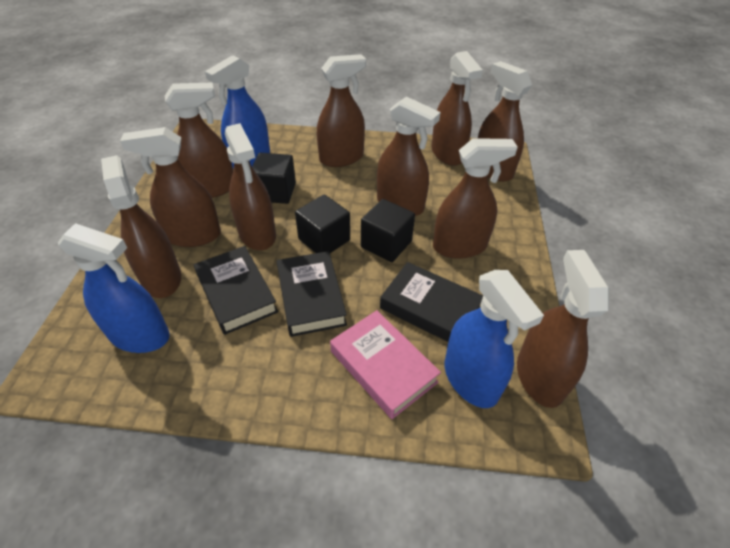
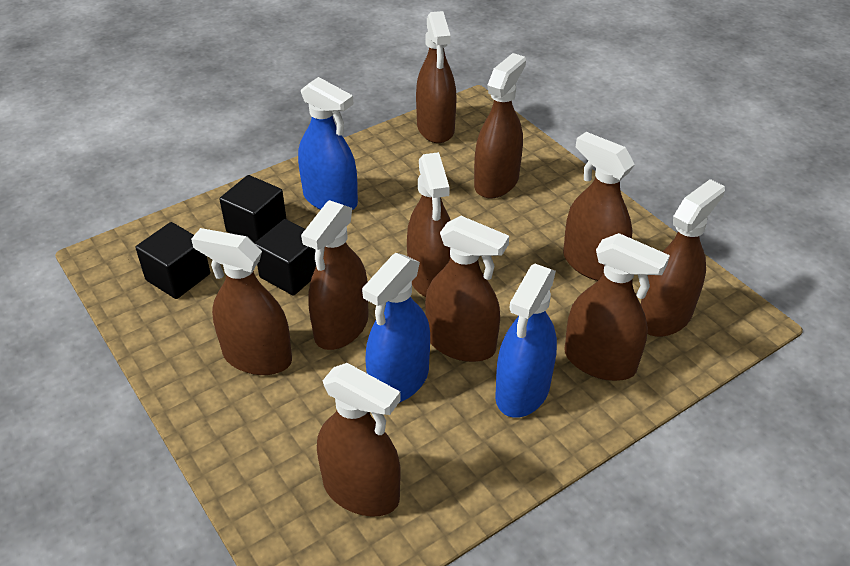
black book: 3 -> 0
pink book: 1 -> 0

